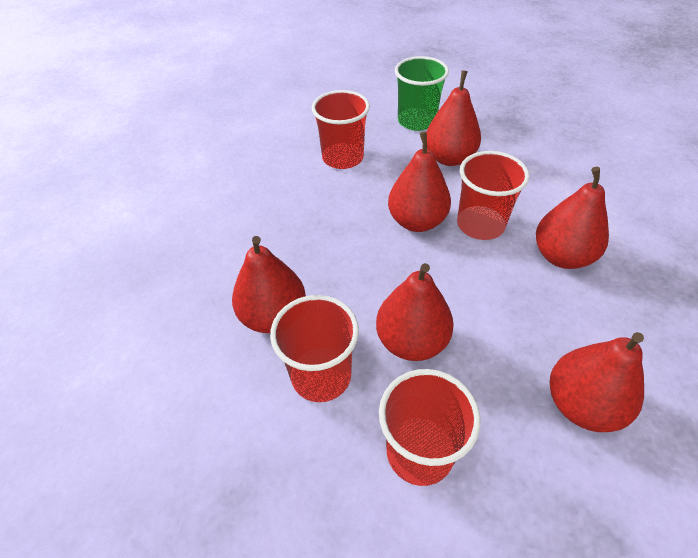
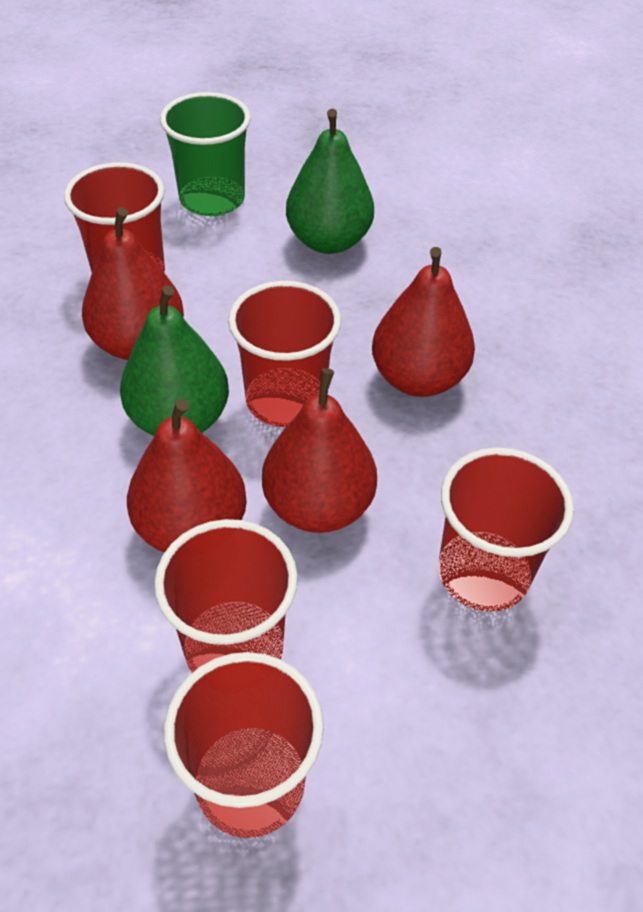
green pear: 0 -> 2
red cup: 4 -> 5
red pear: 6 -> 4

